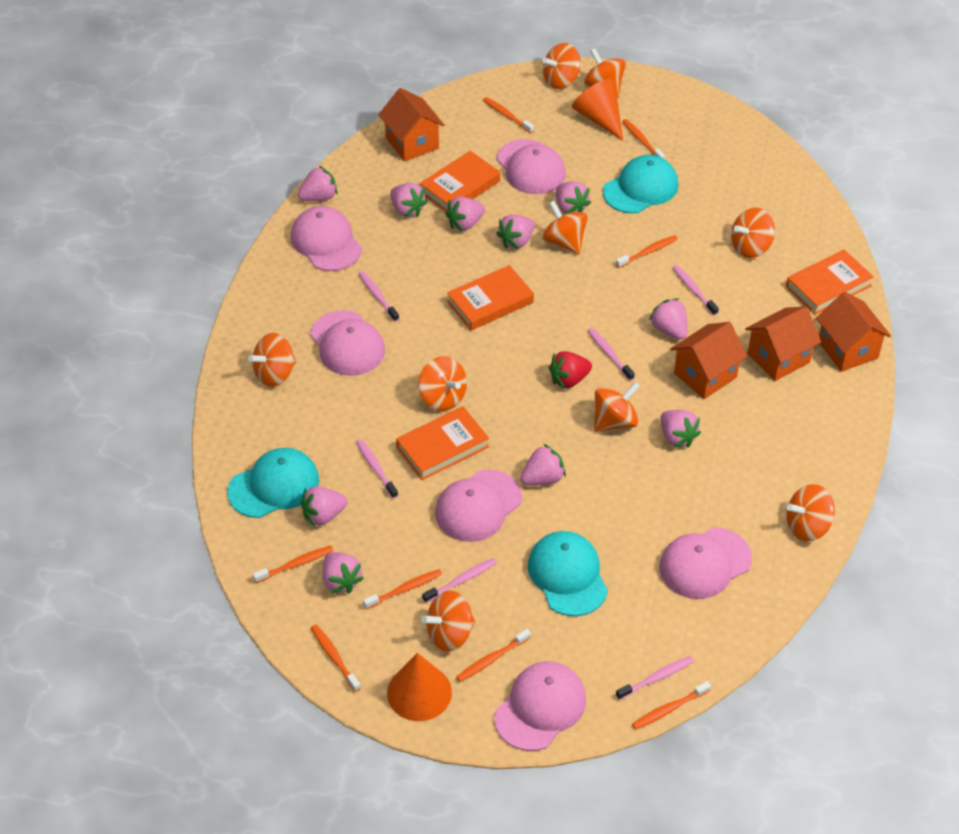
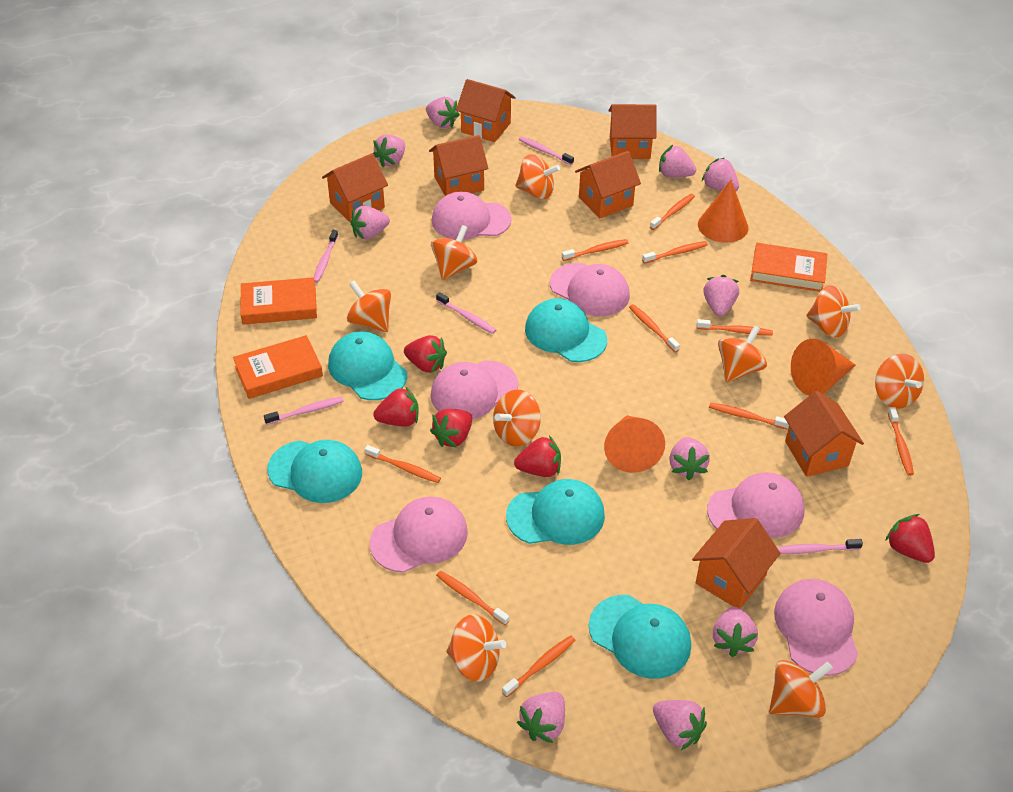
orange book: 4 -> 3
orange cone: 2 -> 3
orange house: 4 -> 7
orange toothbrush: 8 -> 10
pink toothbrush: 6 -> 5
red strawberry: 1 -> 5
turquoise cap: 3 -> 5

